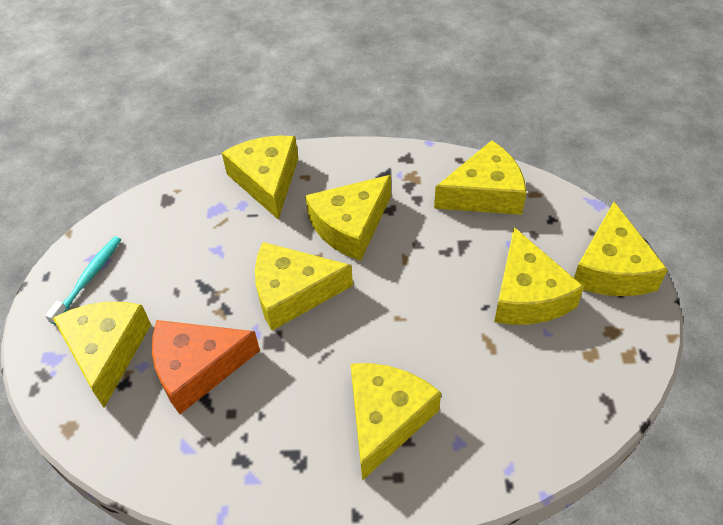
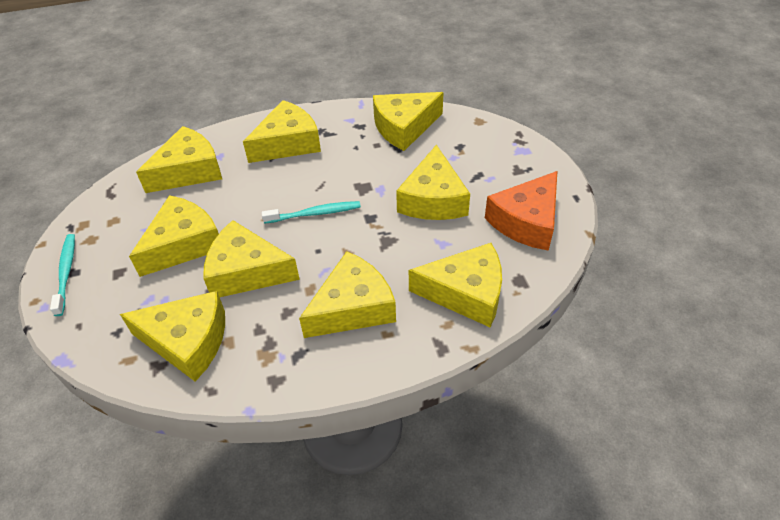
turquoise toothbrush: 1 -> 2
yellow cheese: 8 -> 9

